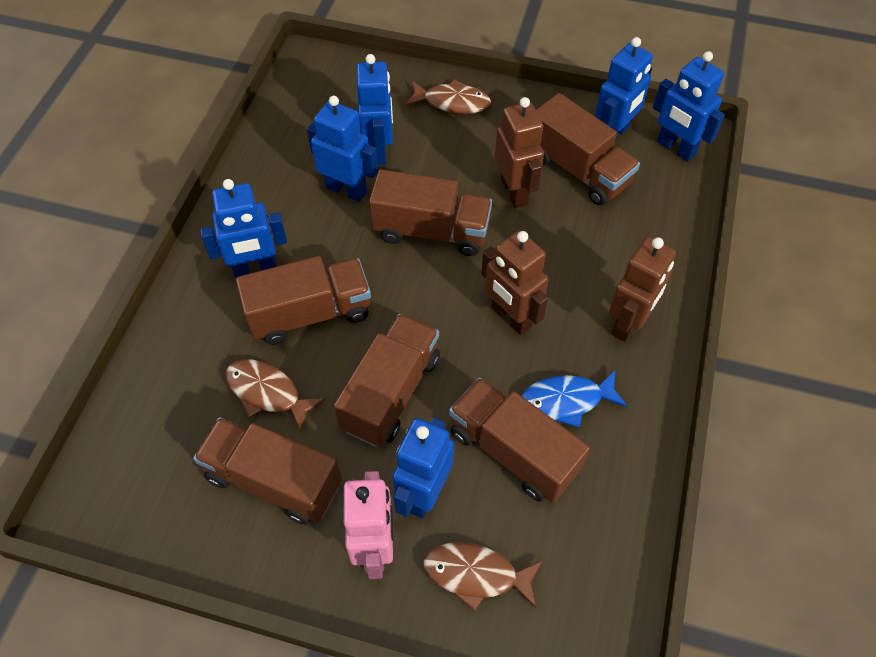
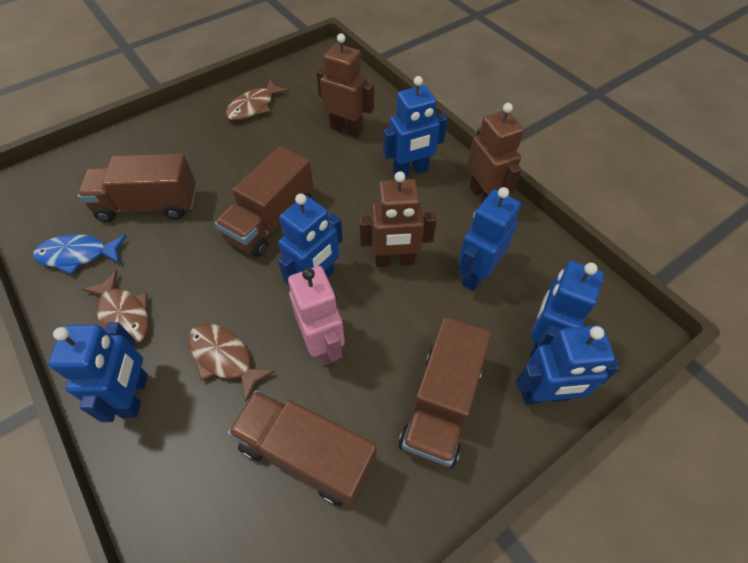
brown truck: 6 -> 4

